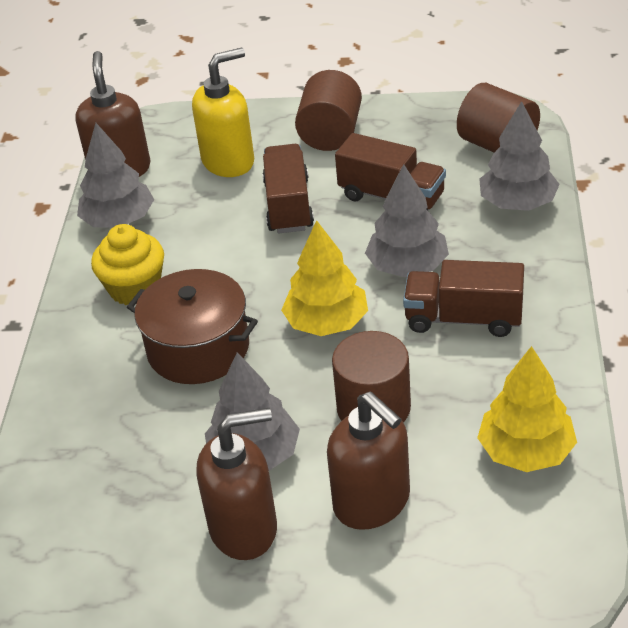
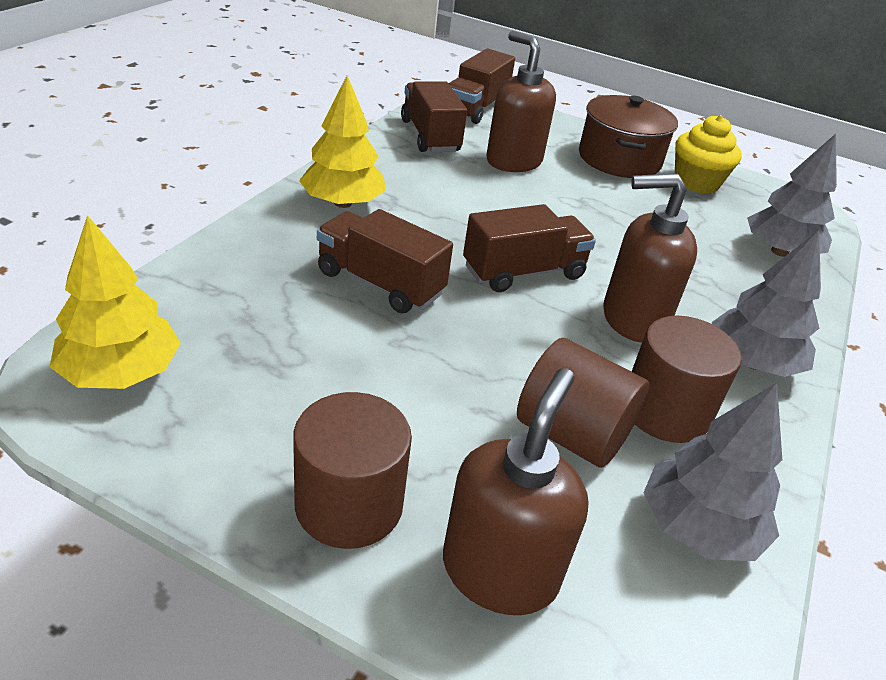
brown truck: 3 -> 4
grey tree: 4 -> 3
yellow soap dispenser: 1 -> 0

